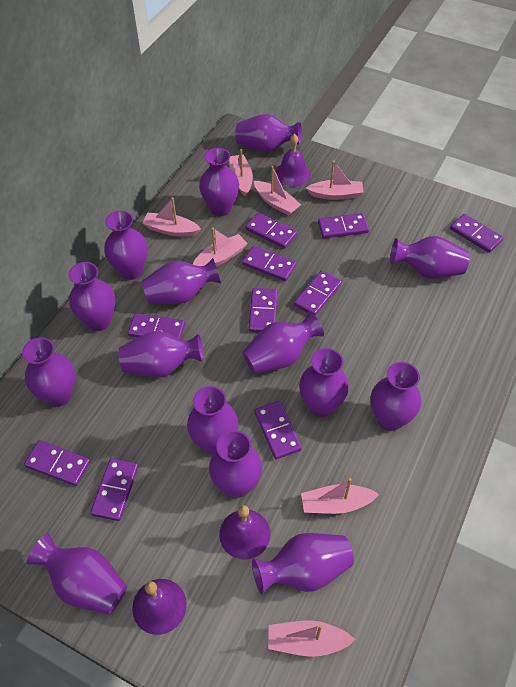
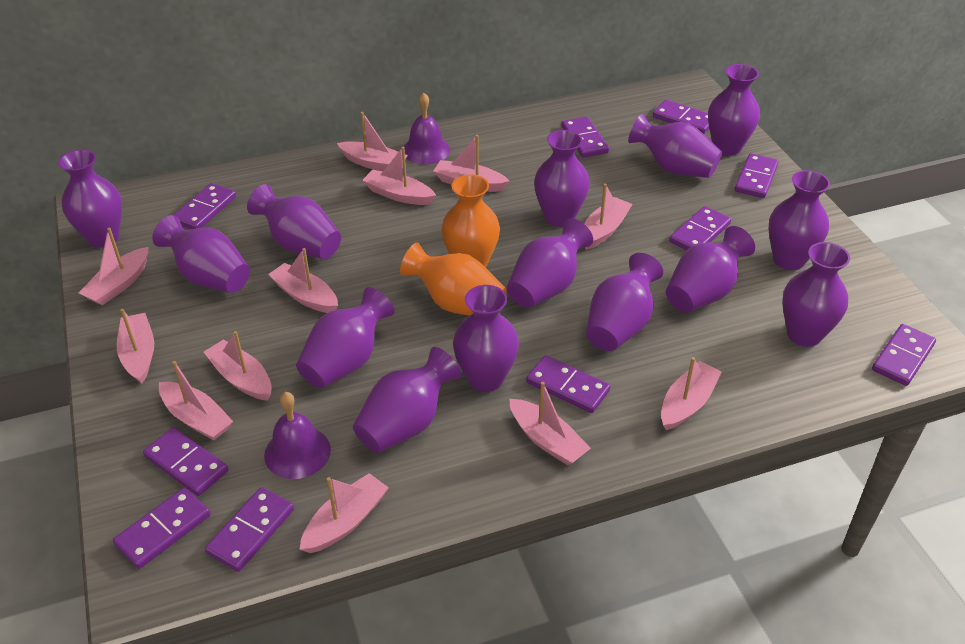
orange vase: 0 -> 2
pink boat: 7 -> 12
purple bell: 3 -> 2
purple vase: 15 -> 14

